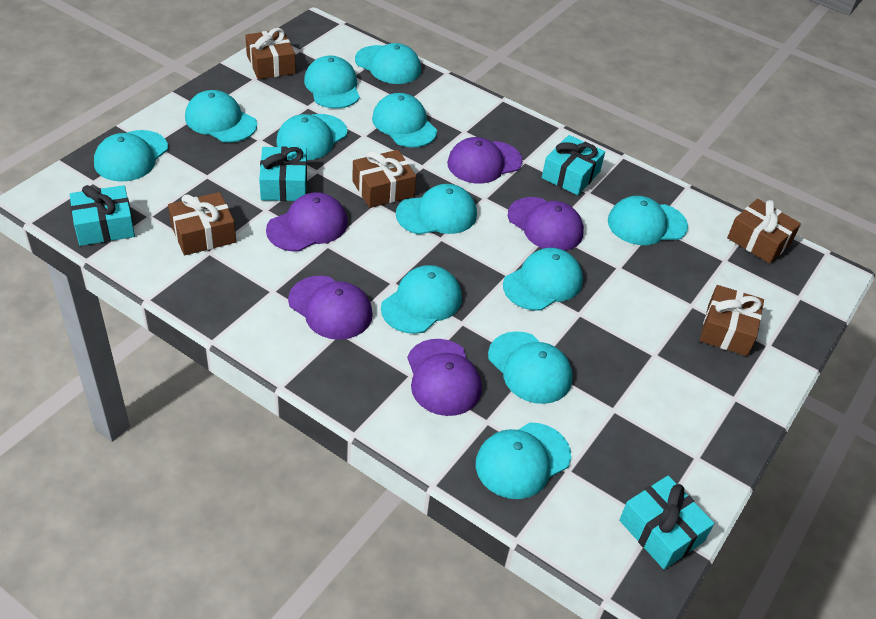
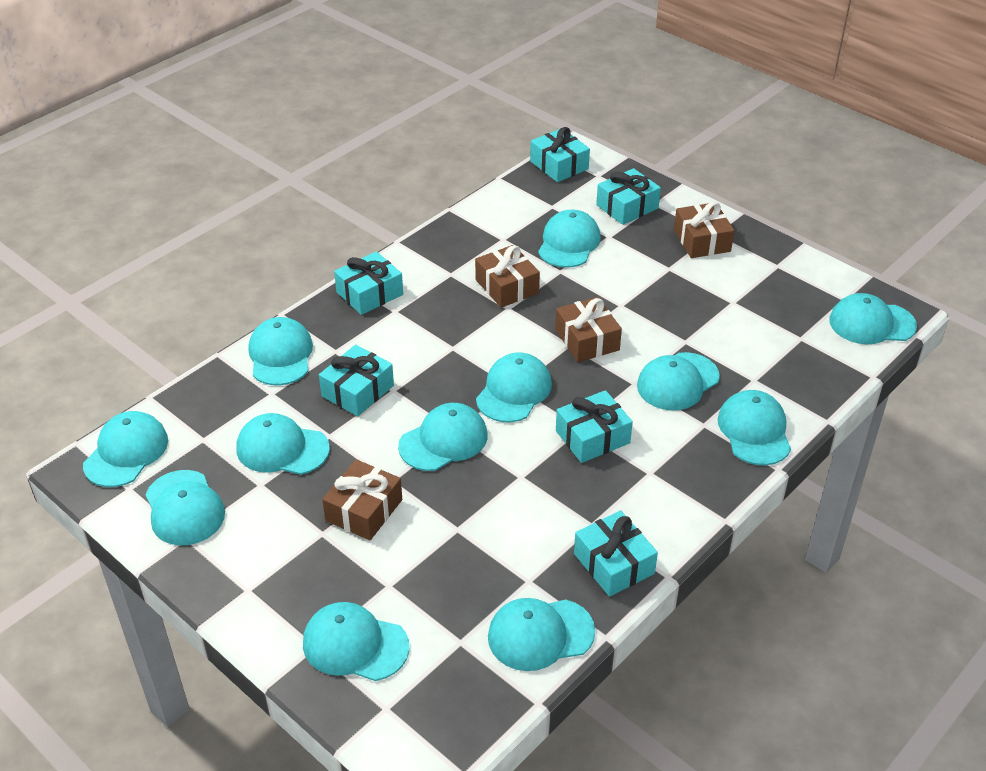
brown gift: 5 -> 4
purple cap: 5 -> 0
turquoise gift: 4 -> 6

